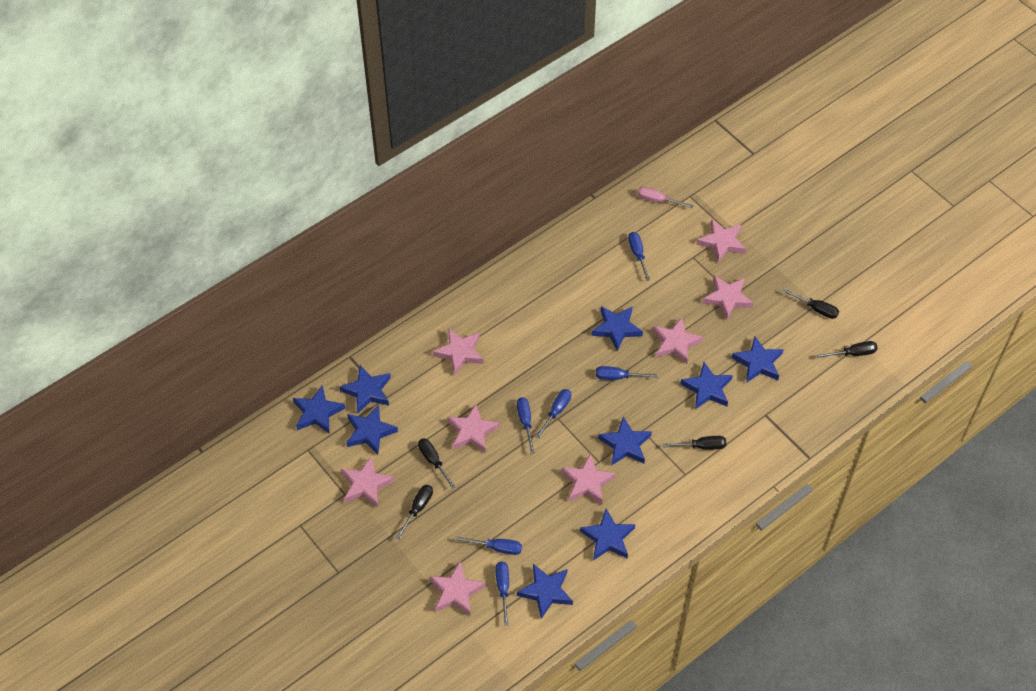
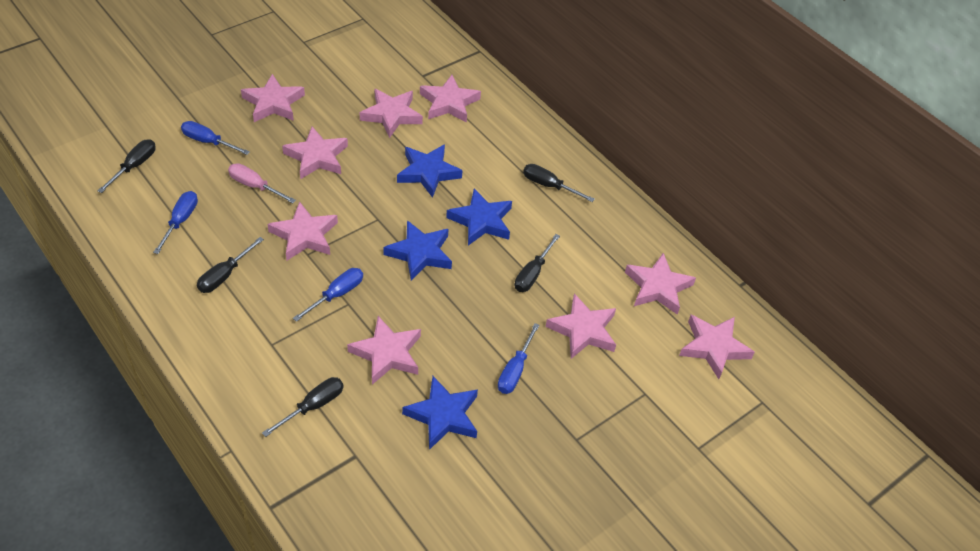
blue screwdriver: 6 -> 4
blue star: 9 -> 4
pink star: 8 -> 9

